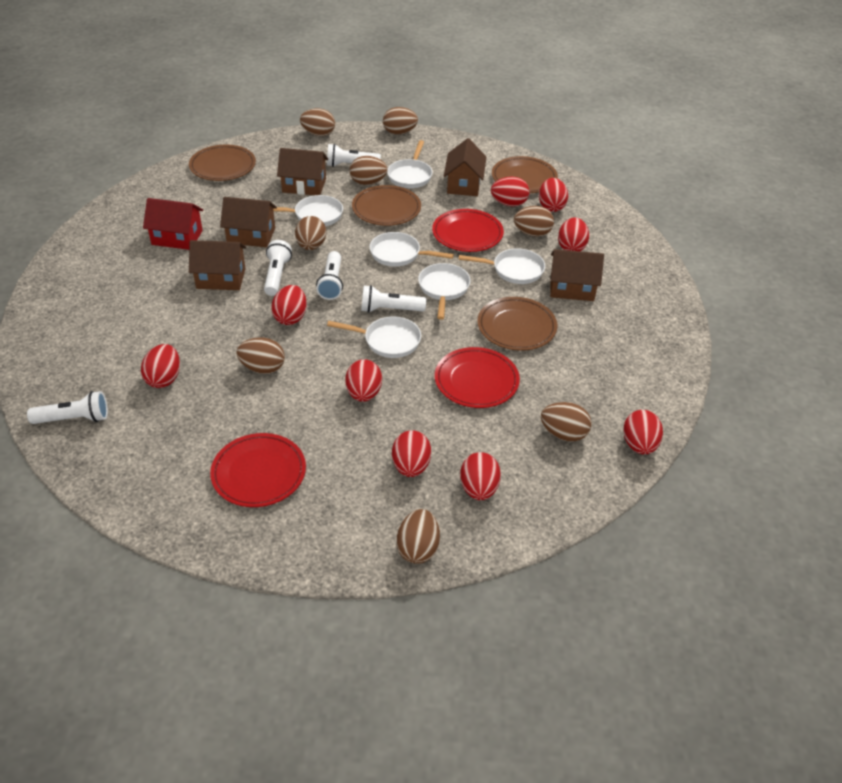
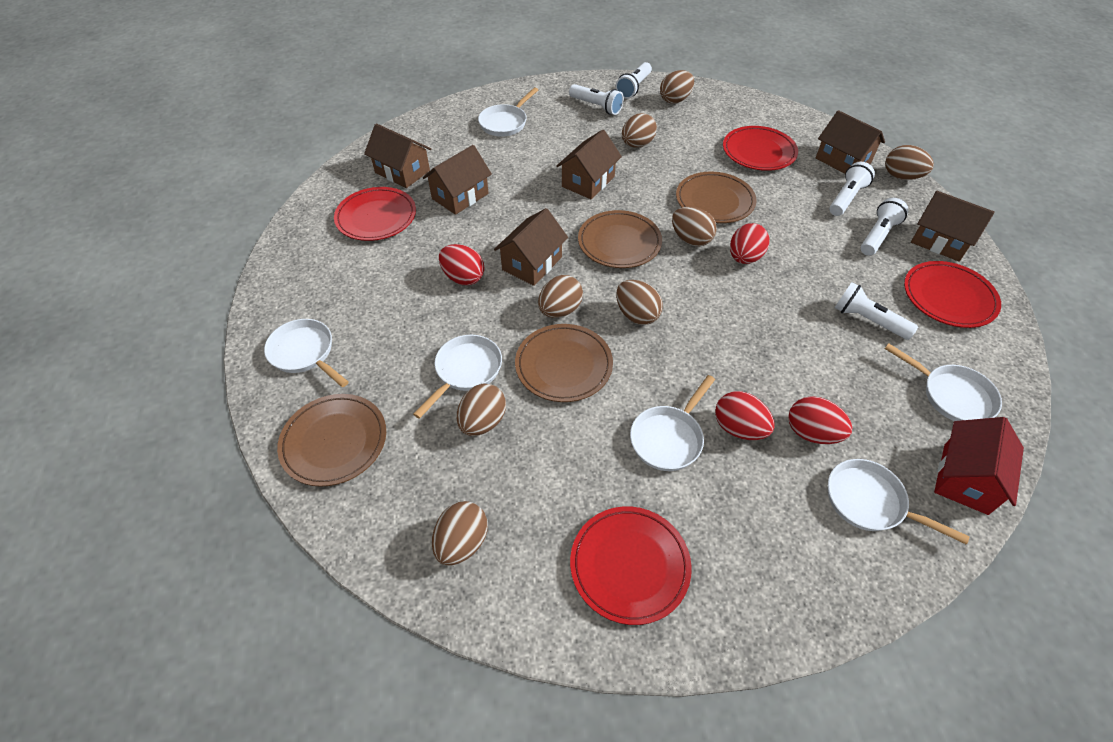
brown house: 5 -> 6
red egg: 9 -> 4
red plate: 3 -> 4

